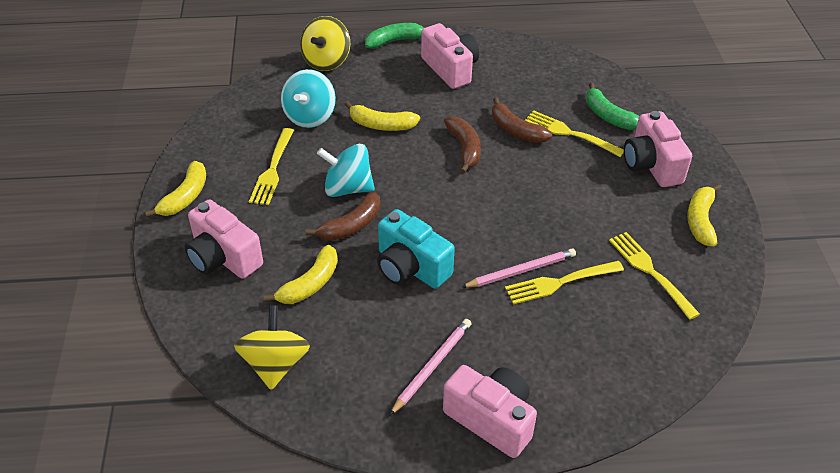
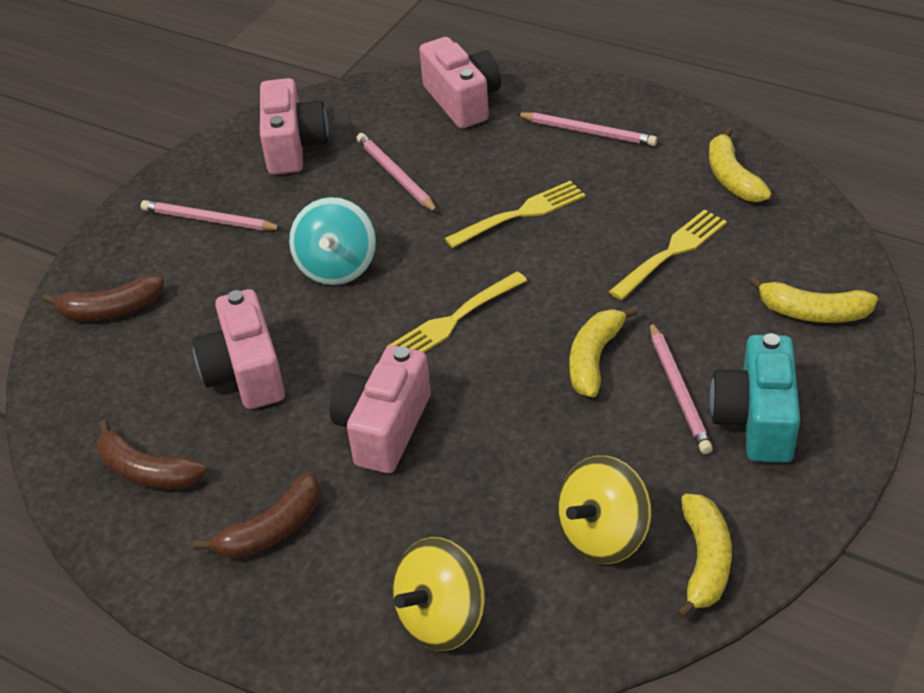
green banana: 2 -> 0
pink pencil: 2 -> 4
turquoise spinning top: 2 -> 1
yellow fork: 4 -> 3

